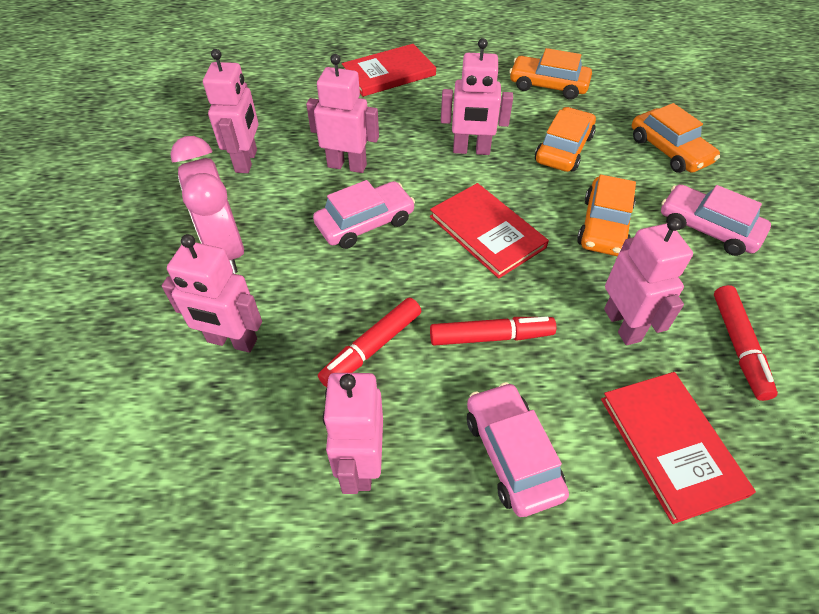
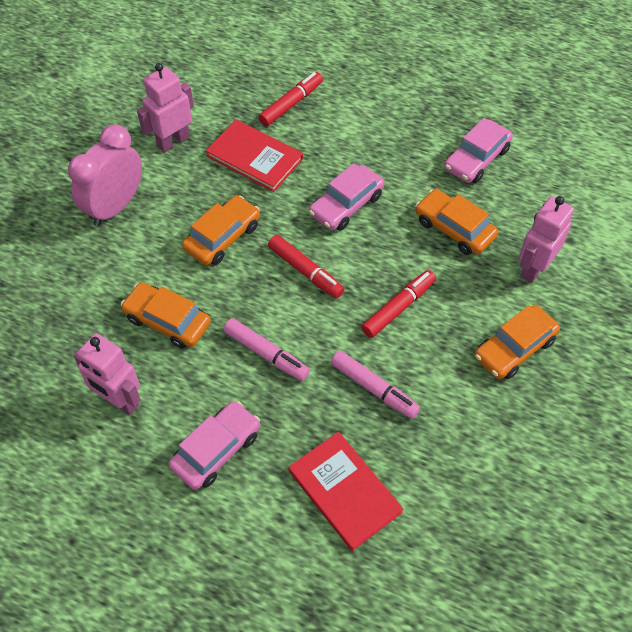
pink marker: 0 -> 2
pink robot: 6 -> 3
red book: 3 -> 2

